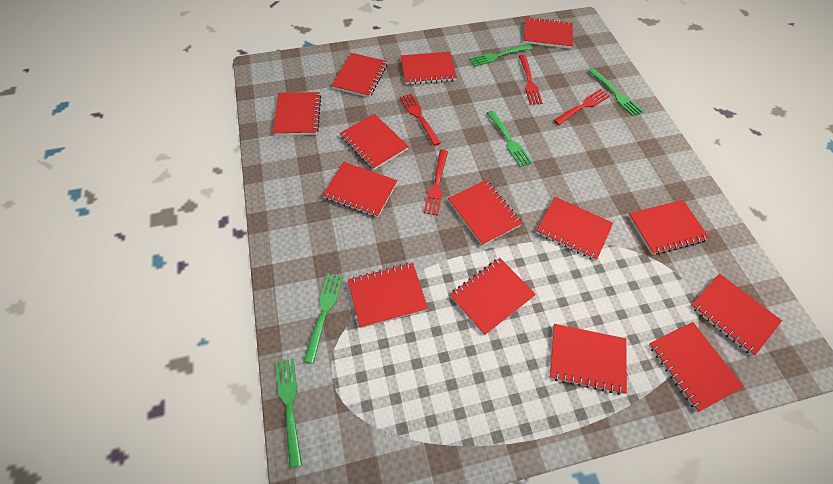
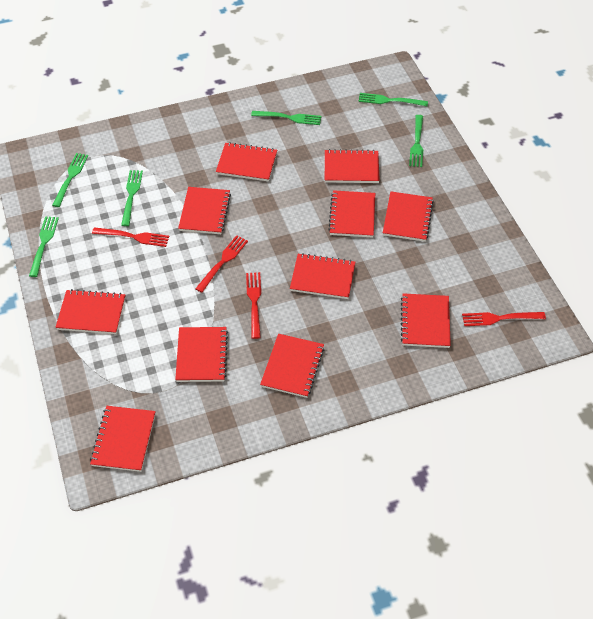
green fork: 5 -> 6
red notebook: 14 -> 11

